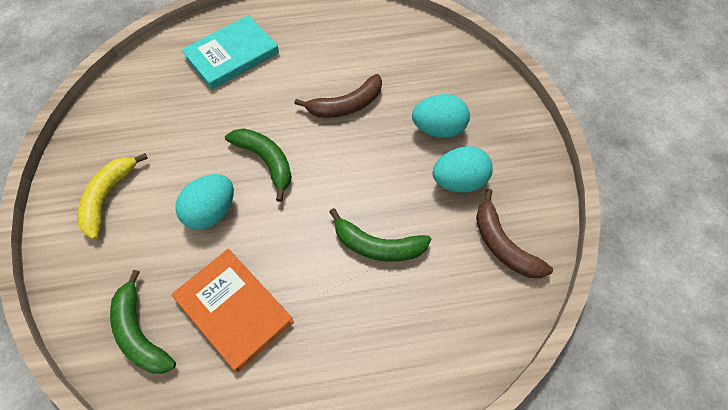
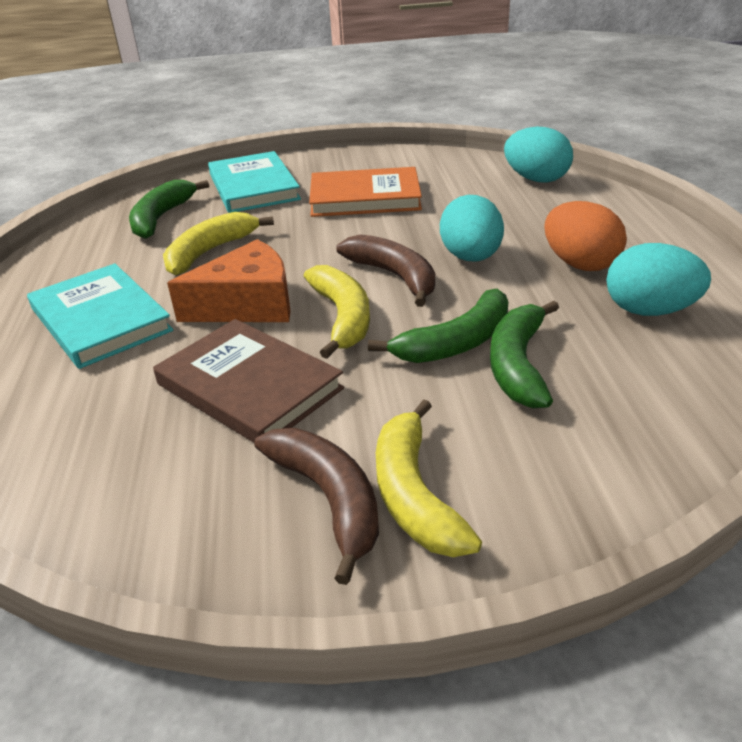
brown book: 0 -> 1
orange cheese: 0 -> 1
orange egg: 0 -> 1
turquoise book: 1 -> 2
yellow banana: 1 -> 3

